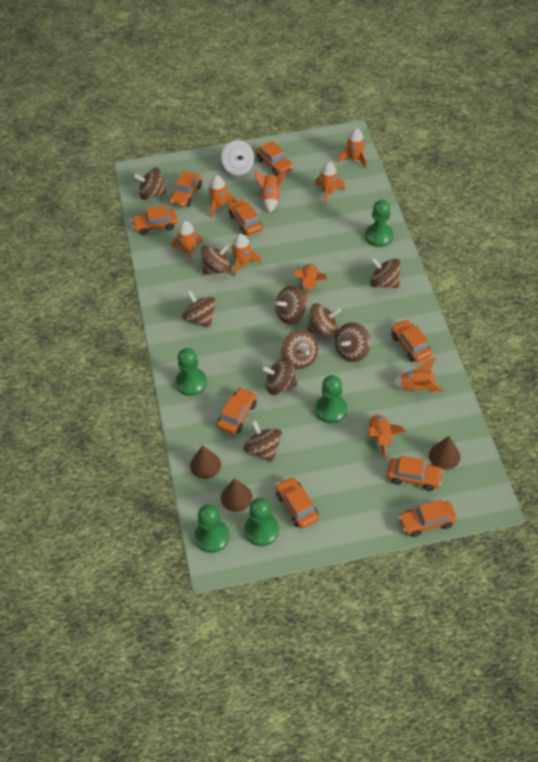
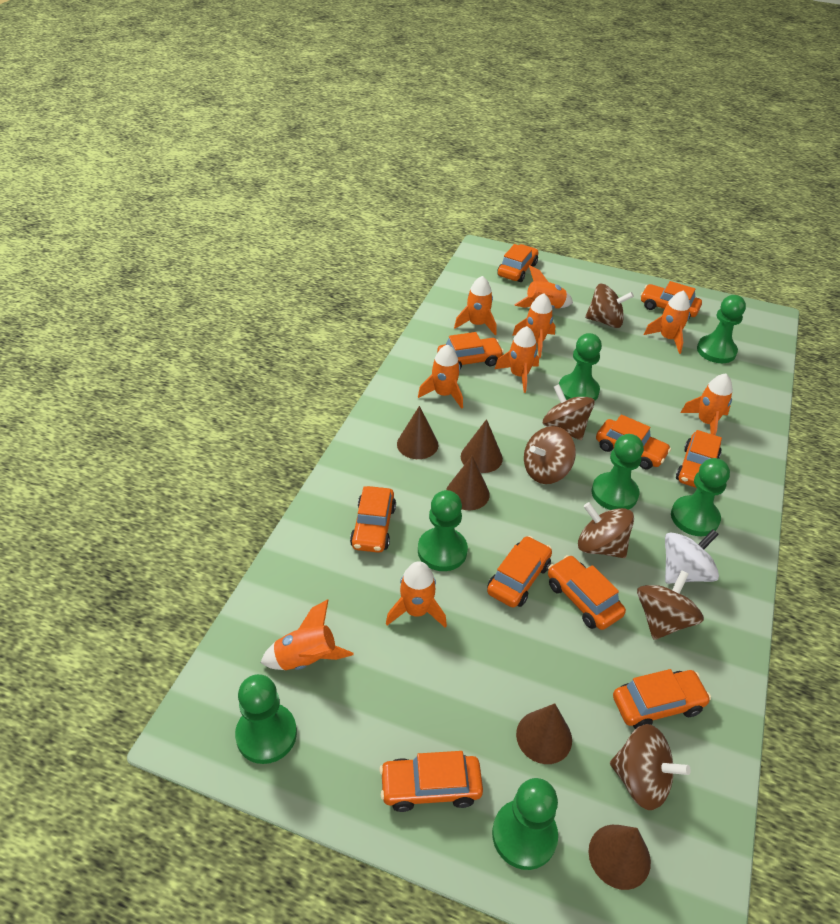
brown cone: 3 -> 5
brown spinning top: 10 -> 6
green pawn: 5 -> 7
orange car: 9 -> 10

